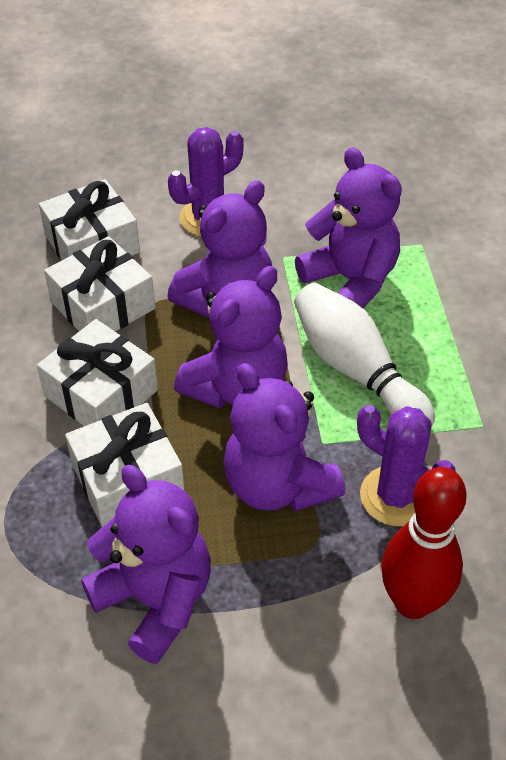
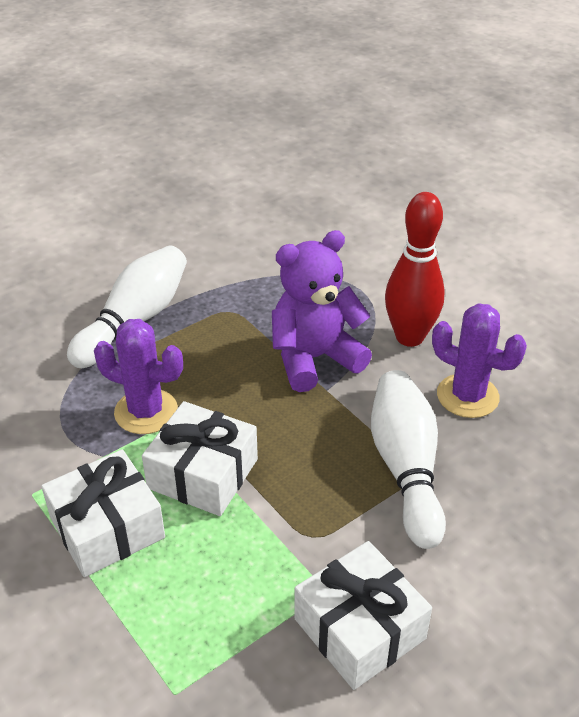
purple teddy bear: 5 -> 1
white bowling pin: 1 -> 2
white gift: 4 -> 3

